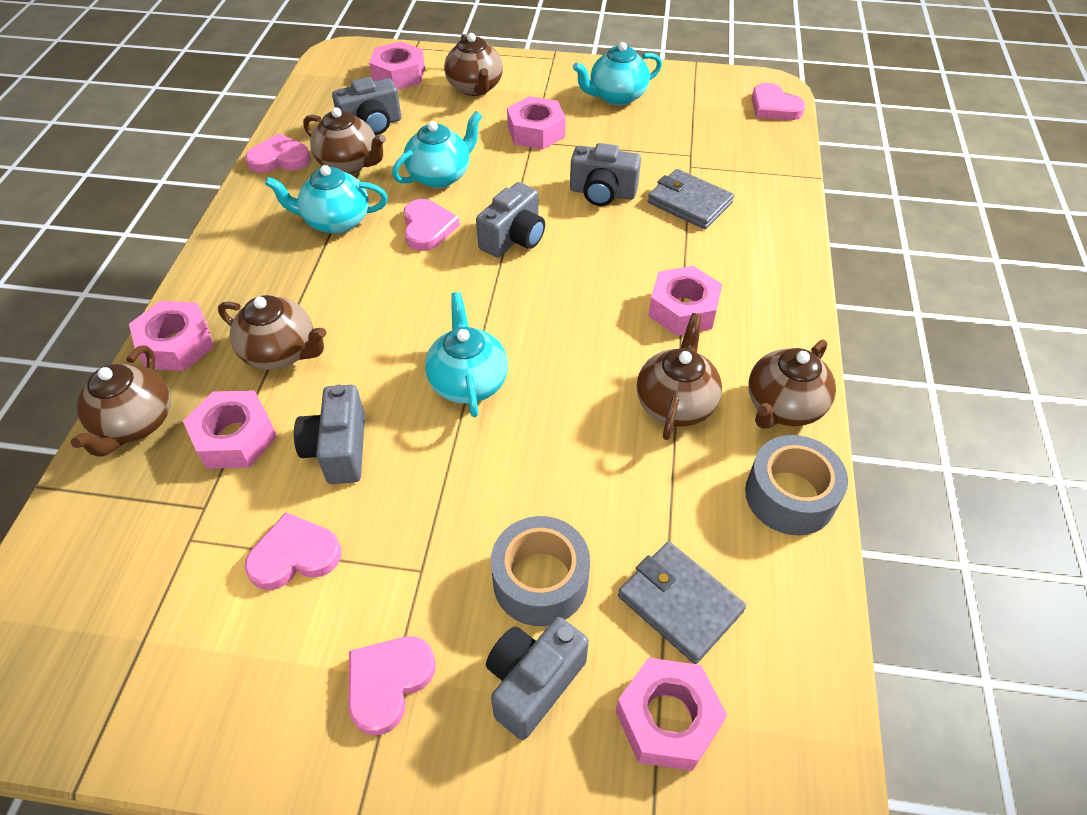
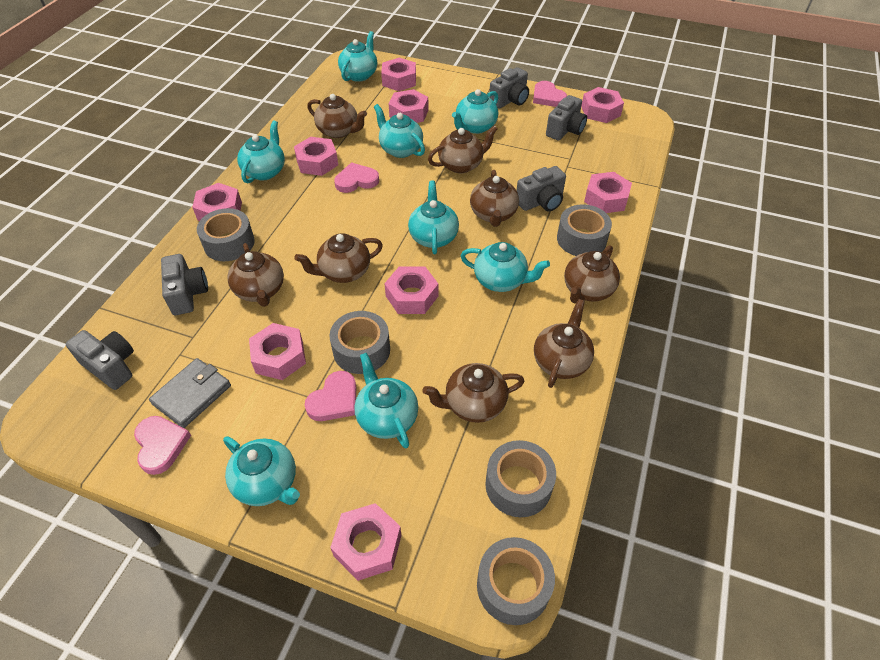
brown teapot: 6 -> 8
grey tape: 2 -> 5
grey wallet: 2 -> 1
pink heart: 5 -> 4
pink nut: 6 -> 9
turquoise teapot: 4 -> 8

